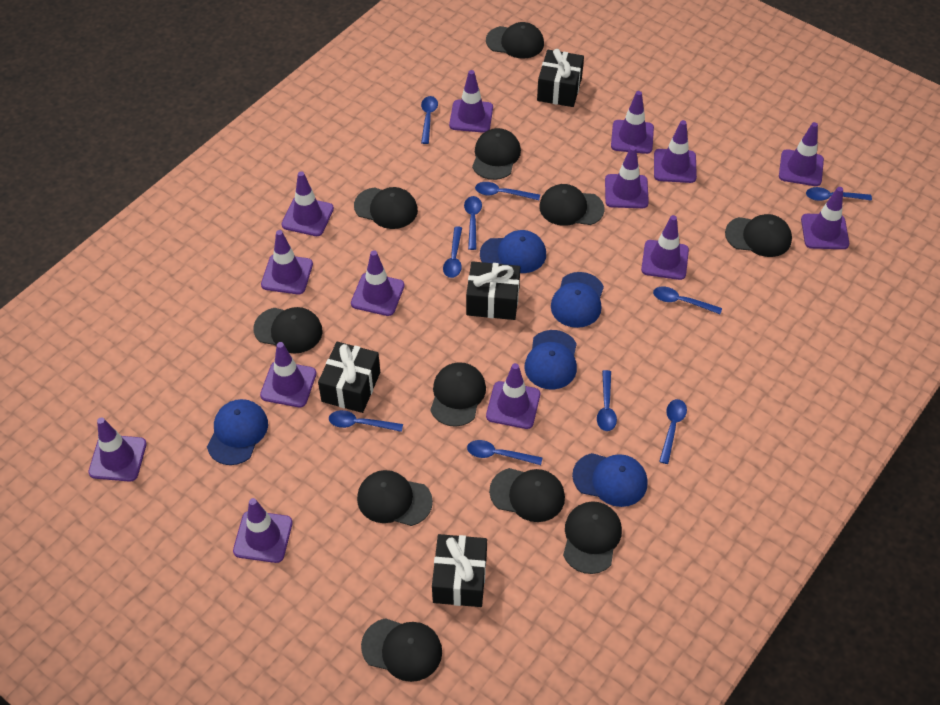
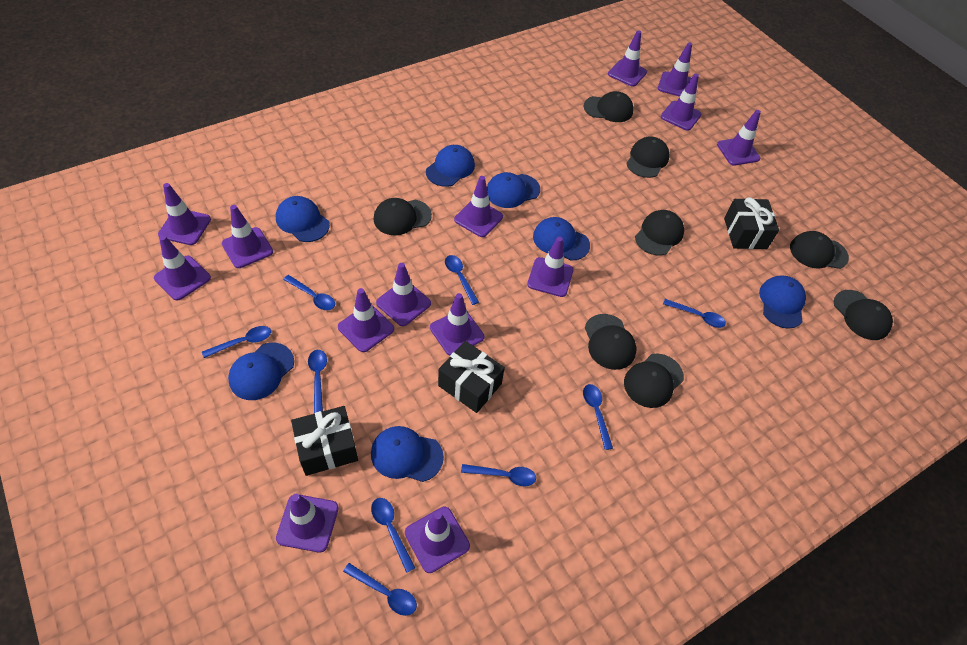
black cap: 11 -> 8
black gift: 4 -> 3
blue cap: 5 -> 7
blue spoon: 10 -> 9

